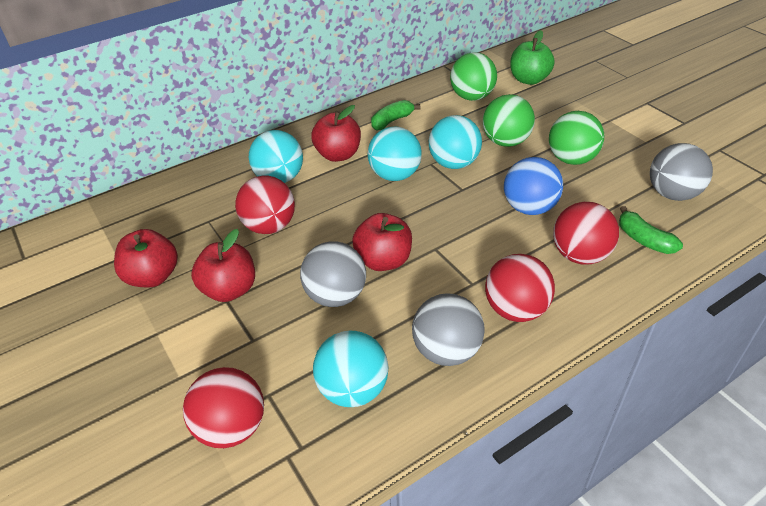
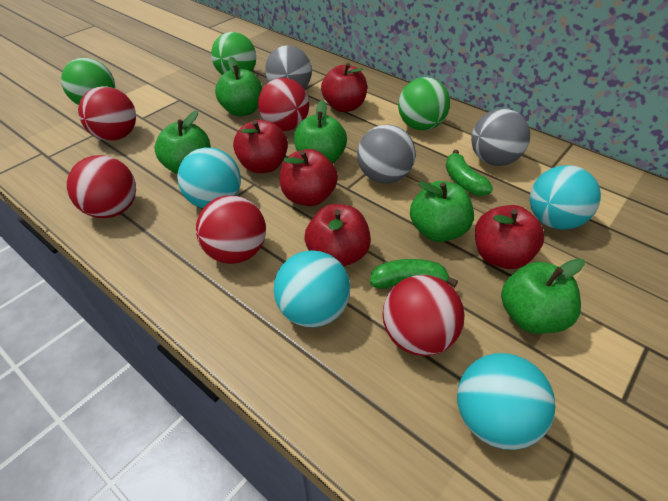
blue ball: 1 -> 0
green apple: 1 -> 5
red apple: 4 -> 5
red ball: 4 -> 5

